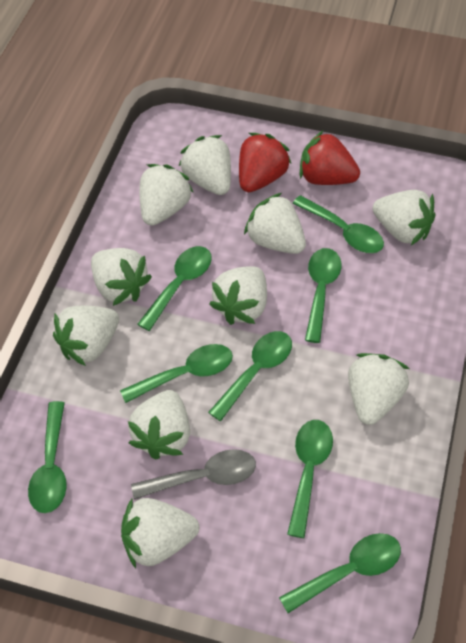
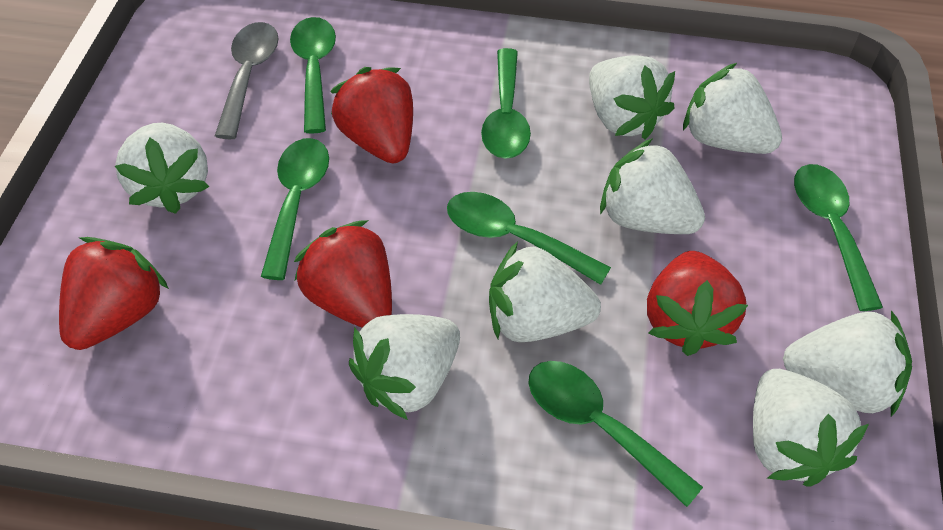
green spoon: 8 -> 6
red strawberry: 2 -> 4
white strawberry: 10 -> 8

